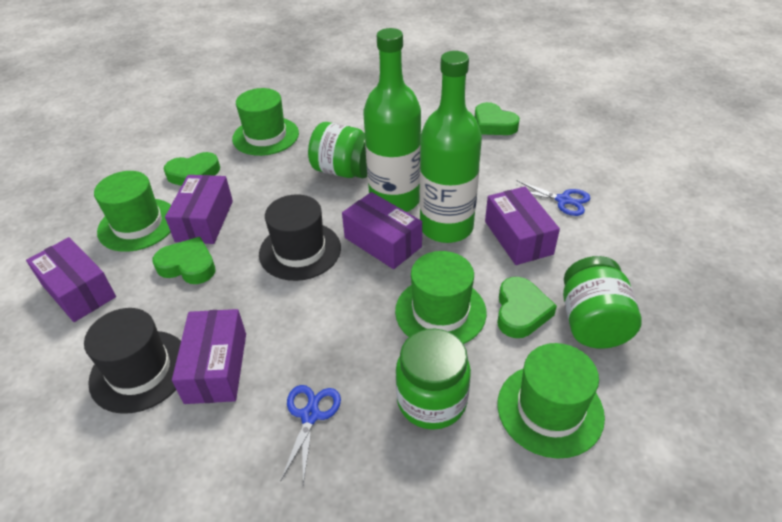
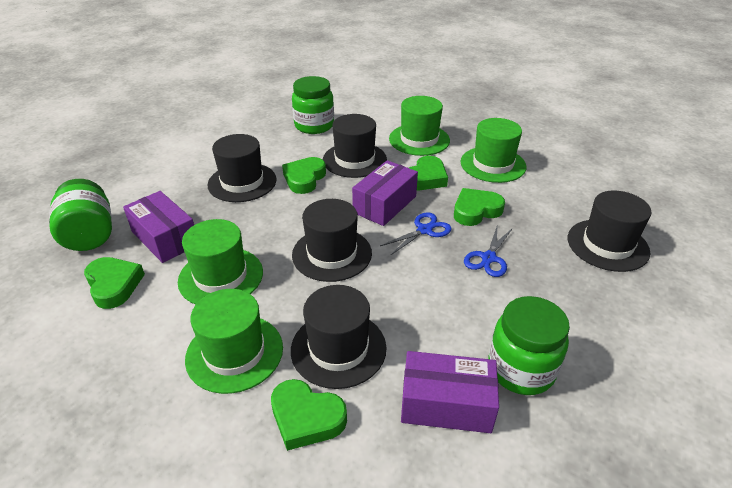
black hat: 2 -> 5
green bottle: 2 -> 0
green heart: 4 -> 5
purple box: 5 -> 3

